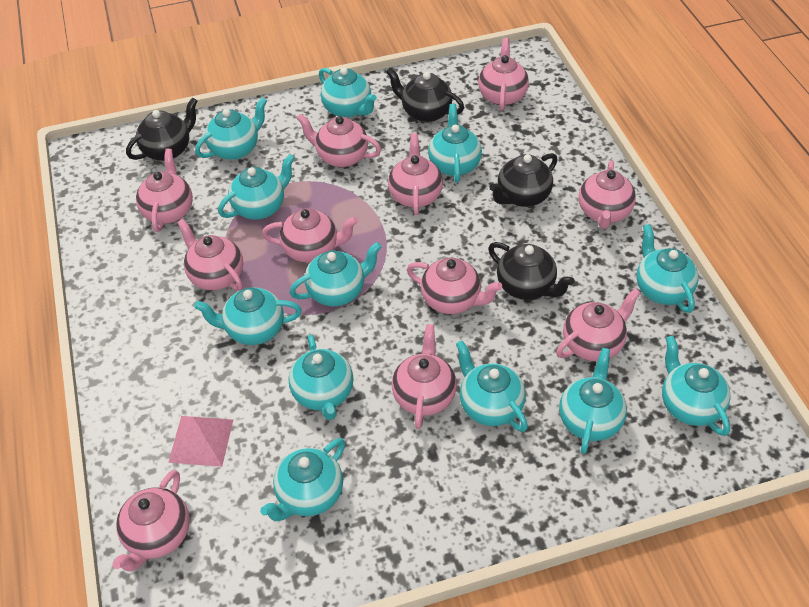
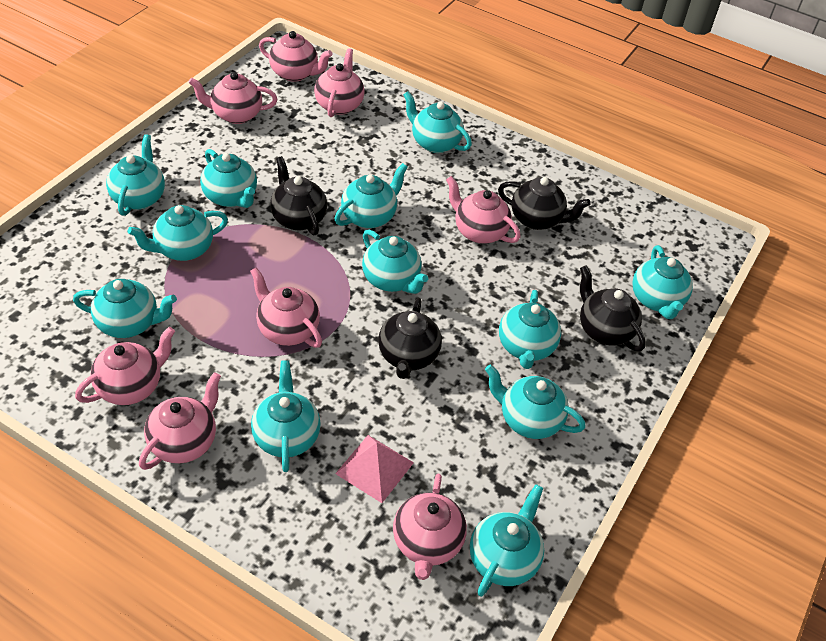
pink teapot: 11 -> 8

